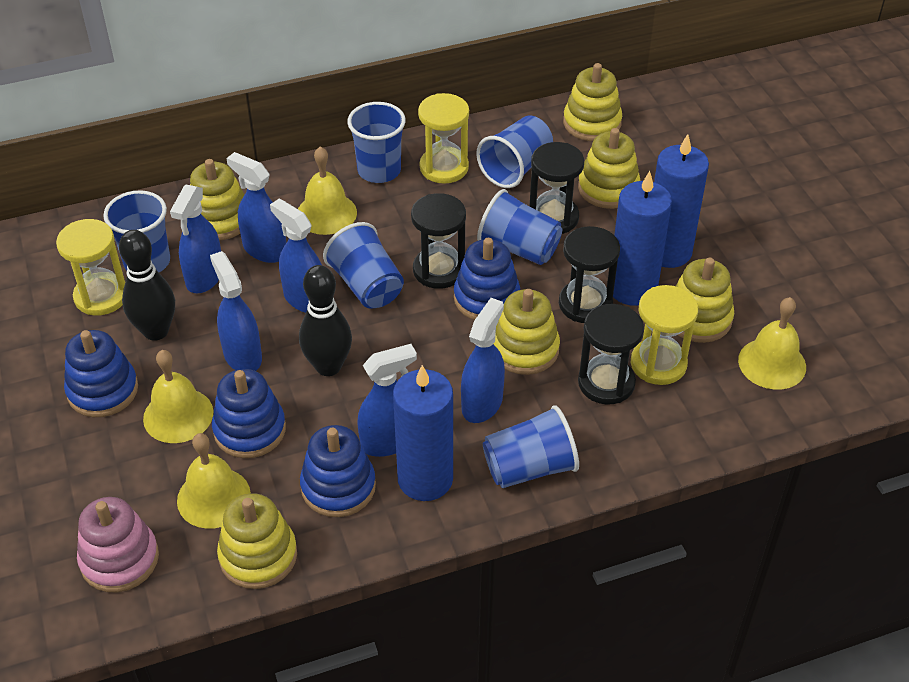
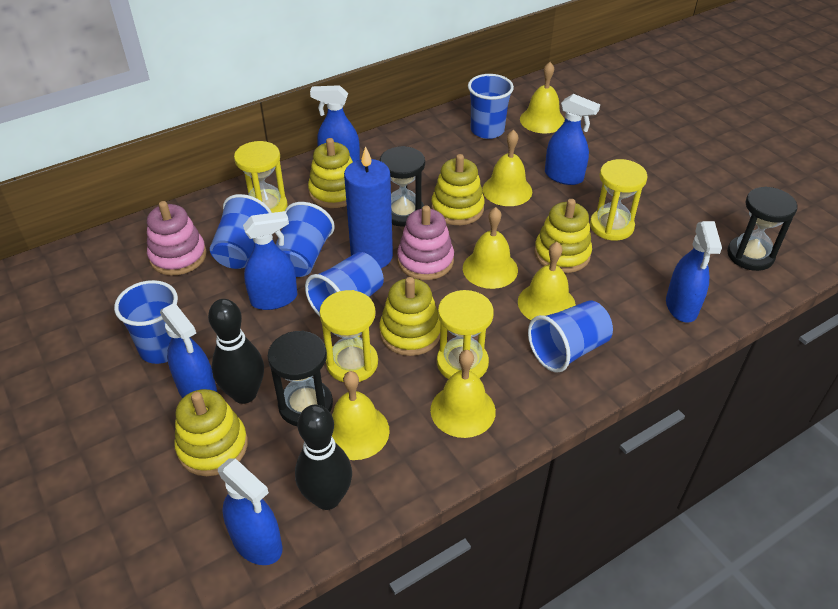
black hourglass: 4 -> 3
blue candle: 3 -> 1
blue stacking toy: 4 -> 0
pink stacking toy: 1 -> 2
yellow bell: 4 -> 6
yellow hourglass: 3 -> 4
yellow stacking toy: 6 -> 5

